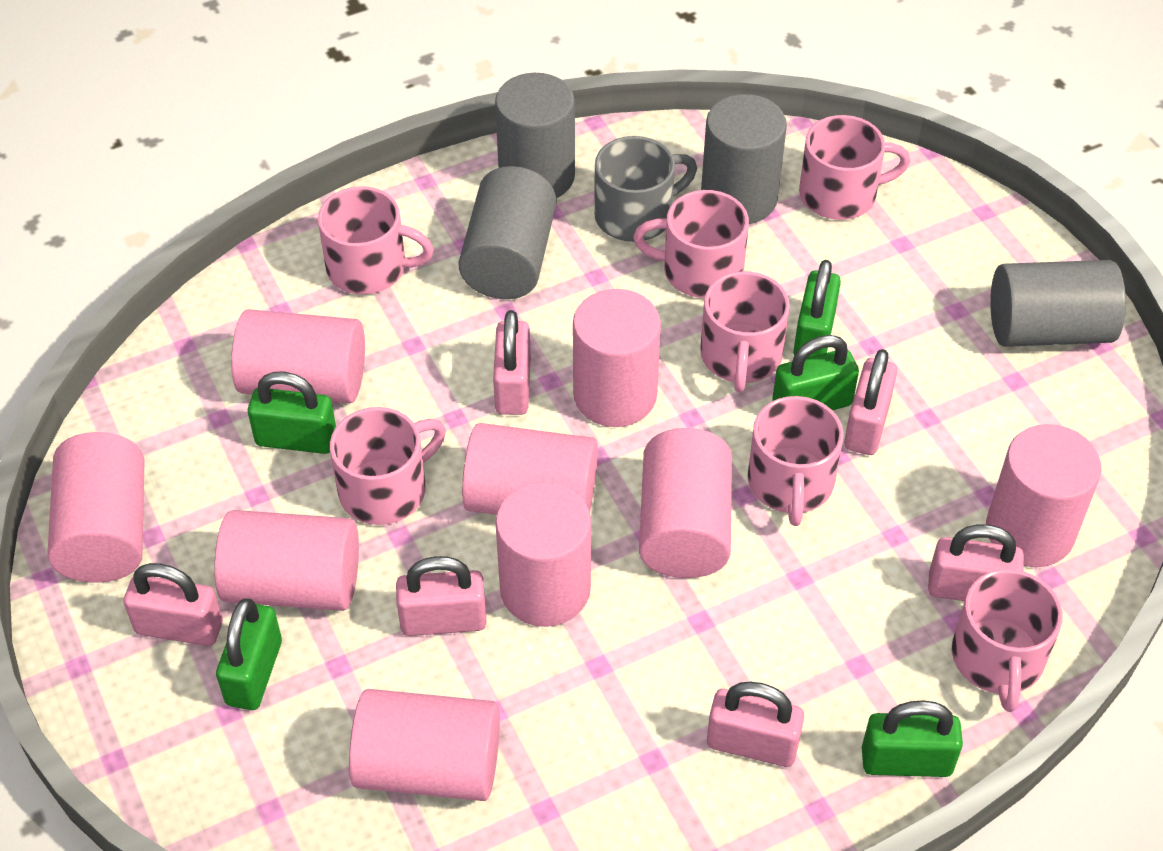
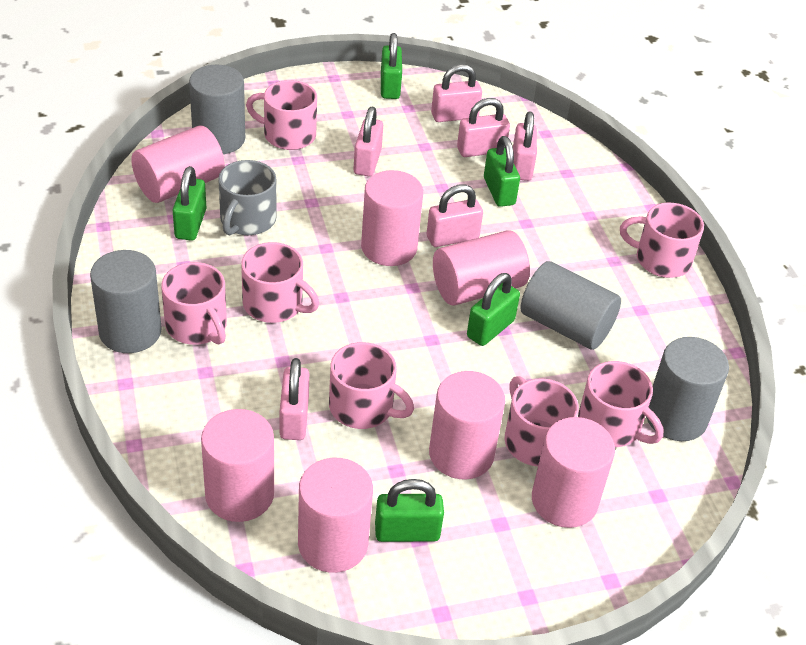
pink cylinder: 9 -> 7

